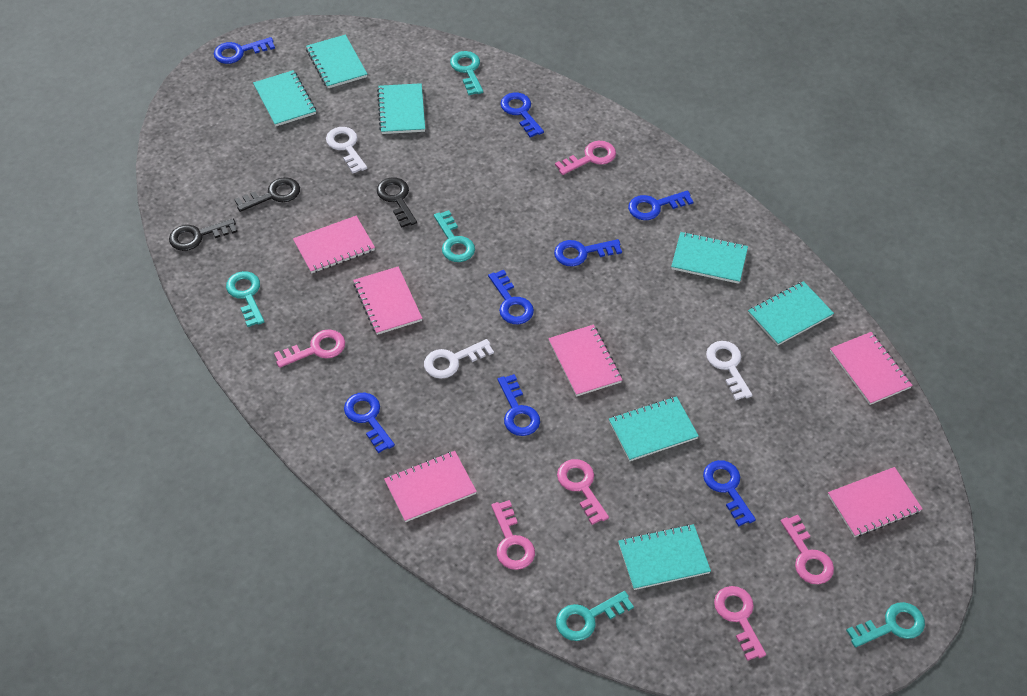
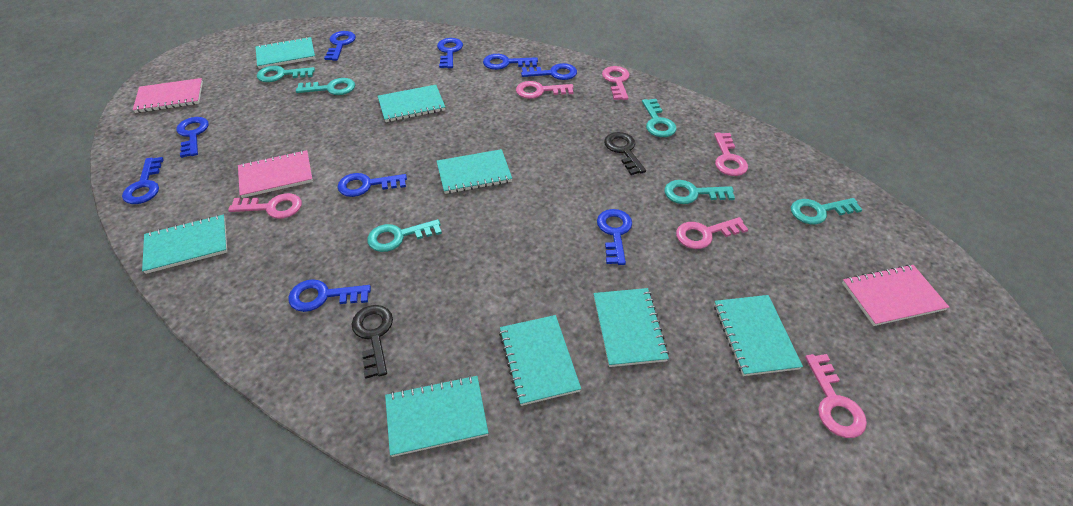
black key: 3 -> 2
blue key: 8 -> 9
pink notebook: 6 -> 3
turquoise key: 5 -> 6
turquoise notebook: 7 -> 8
white key: 3 -> 0

